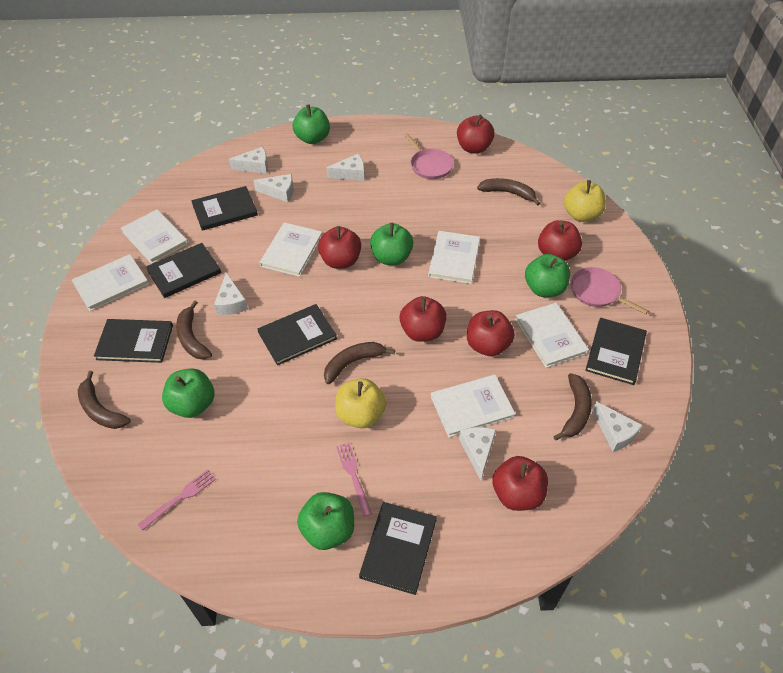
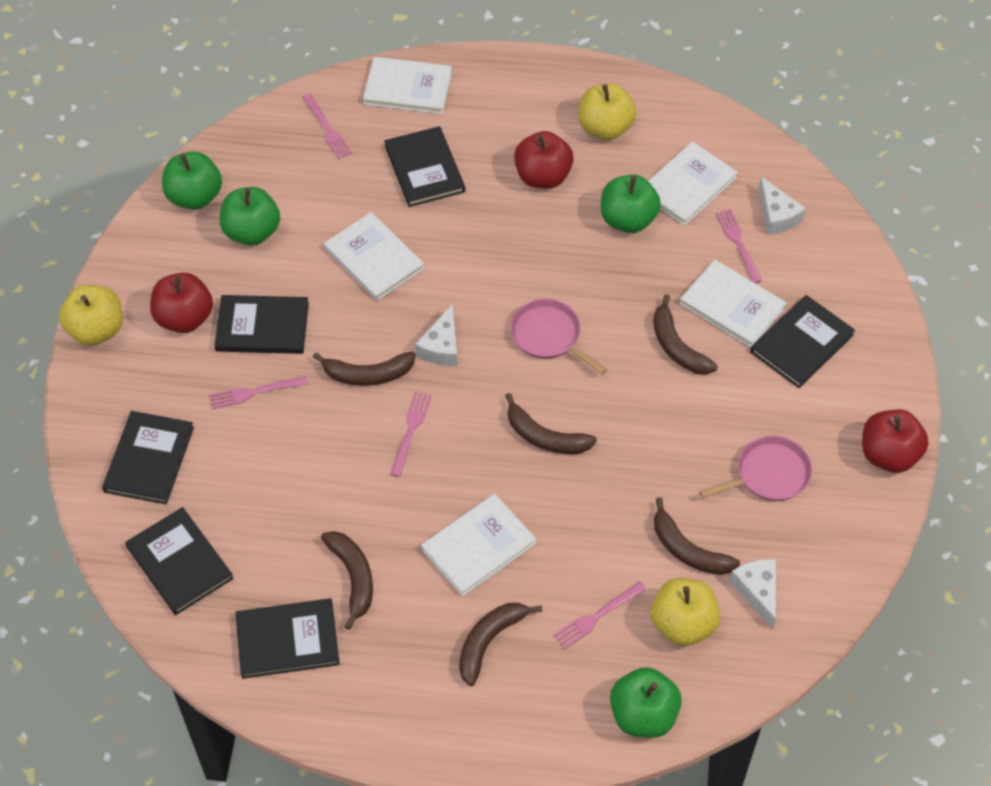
brown banana: 5 -> 6
green apple: 5 -> 4
pink fork: 2 -> 5
red apple: 6 -> 3
white book: 6 -> 5
white cheese: 6 -> 3
yellow apple: 2 -> 3

